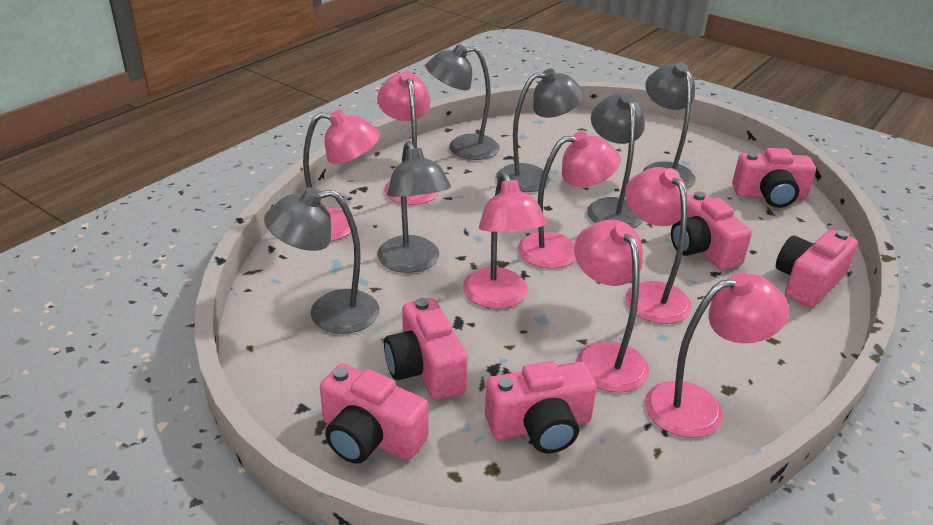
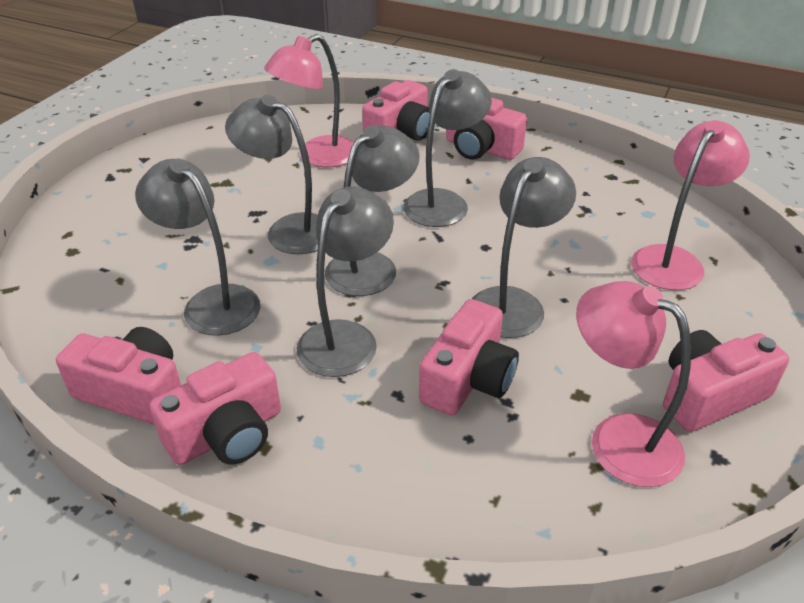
pink lamp: 7 -> 3

